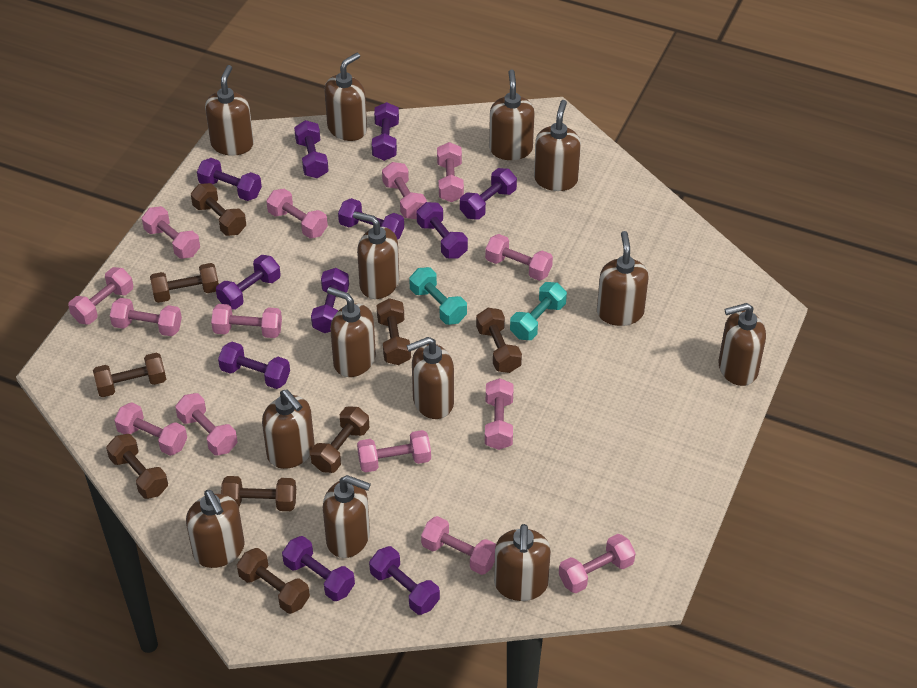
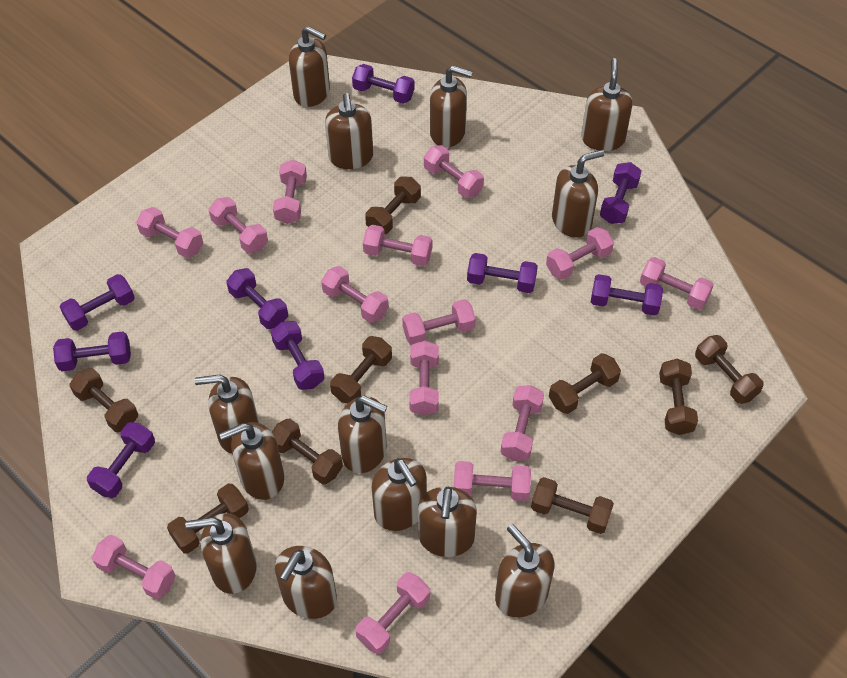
purple dumbbell: 11 -> 9
turquoise dumbbell: 2 -> 0

